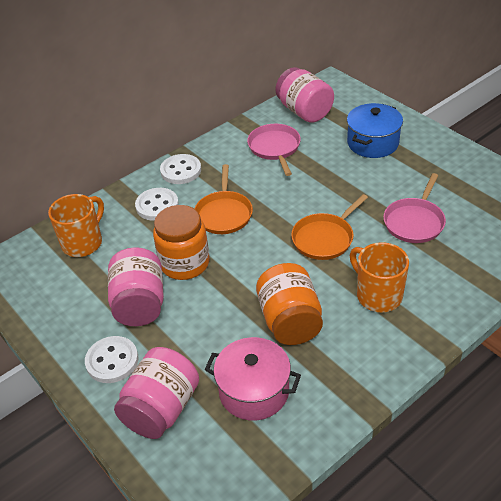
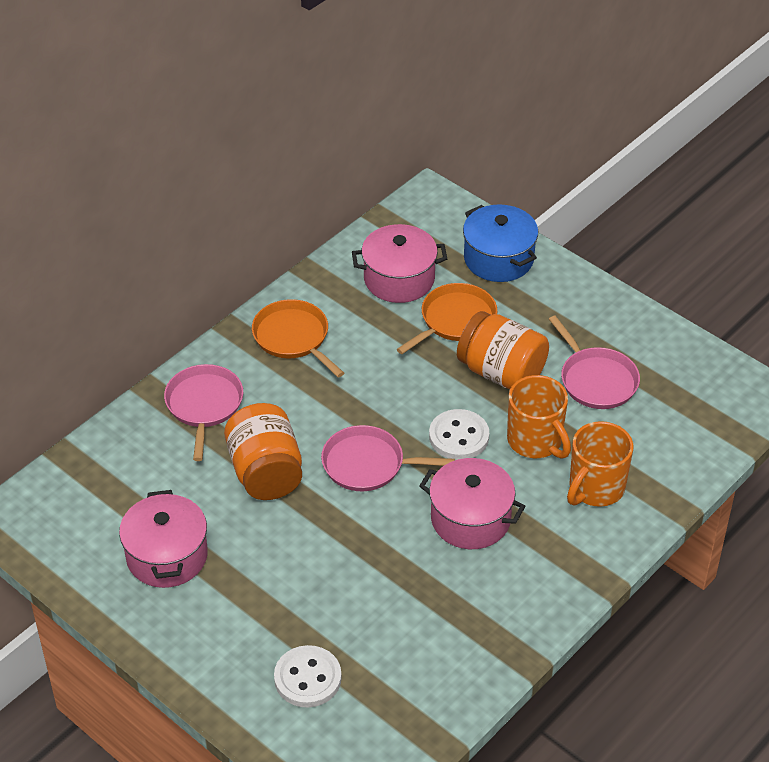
pink jar: 3 -> 0
pink pan: 2 -> 3
pink pot: 1 -> 3
white button: 3 -> 2

